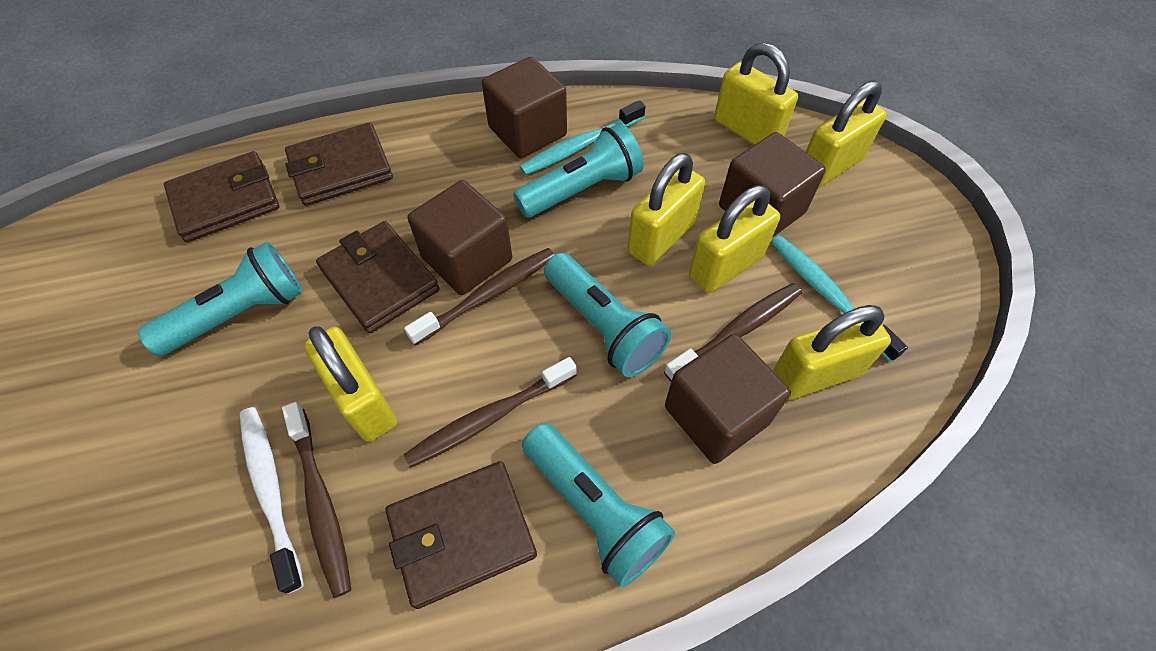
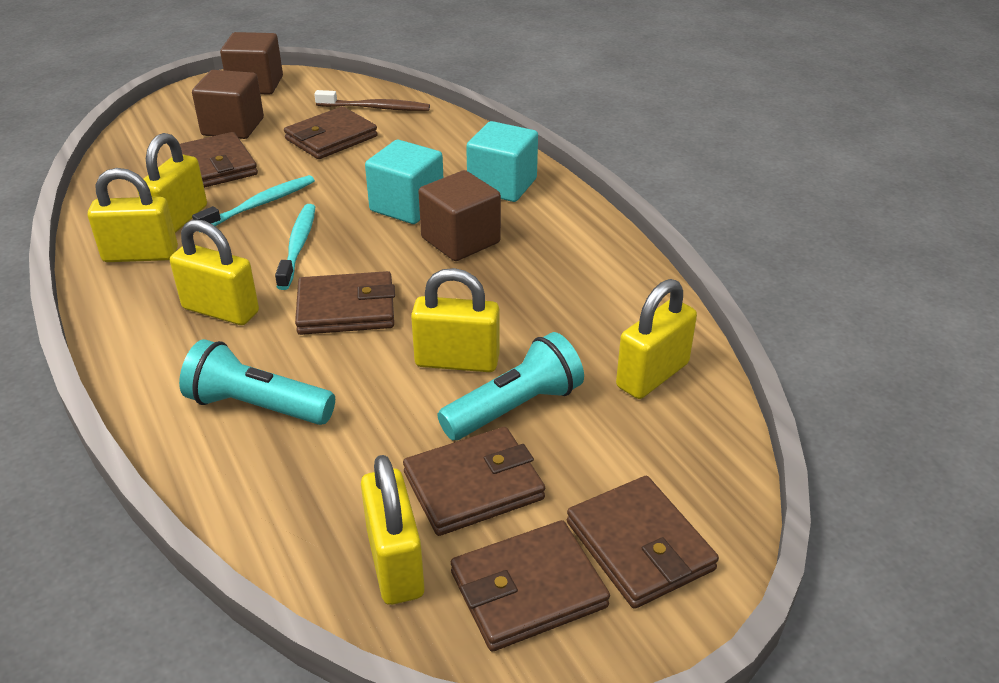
brown cube: 4 -> 3
brown toothbrush: 4 -> 1
brown wallet: 4 -> 6
turquoise cube: 0 -> 2
turquoise flashlight: 4 -> 2
white toothbrush: 1 -> 0

